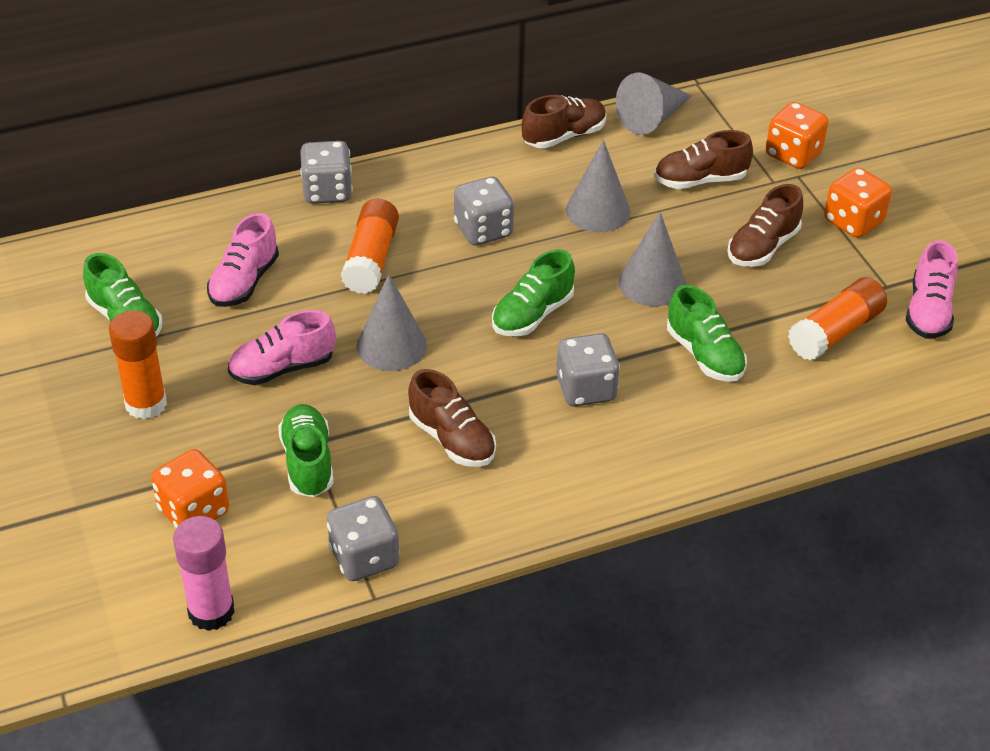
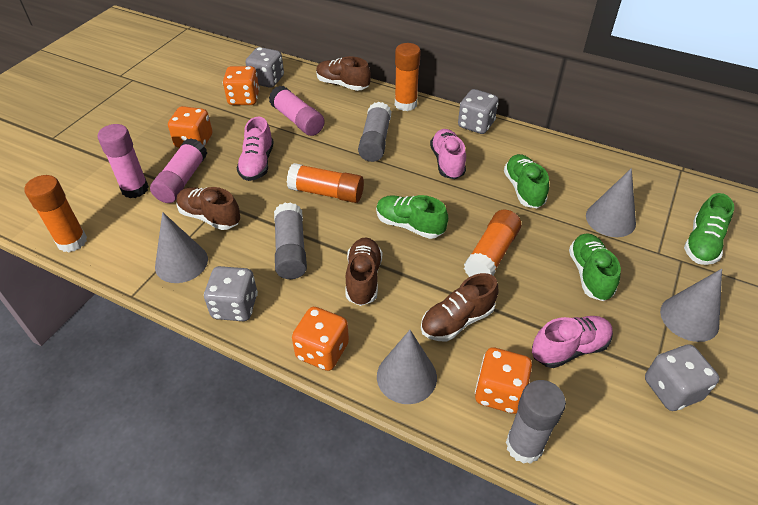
grey glue stick: 0 -> 3
orange dice: 3 -> 4
orange glue stick: 3 -> 4
pink glue stick: 1 -> 3

